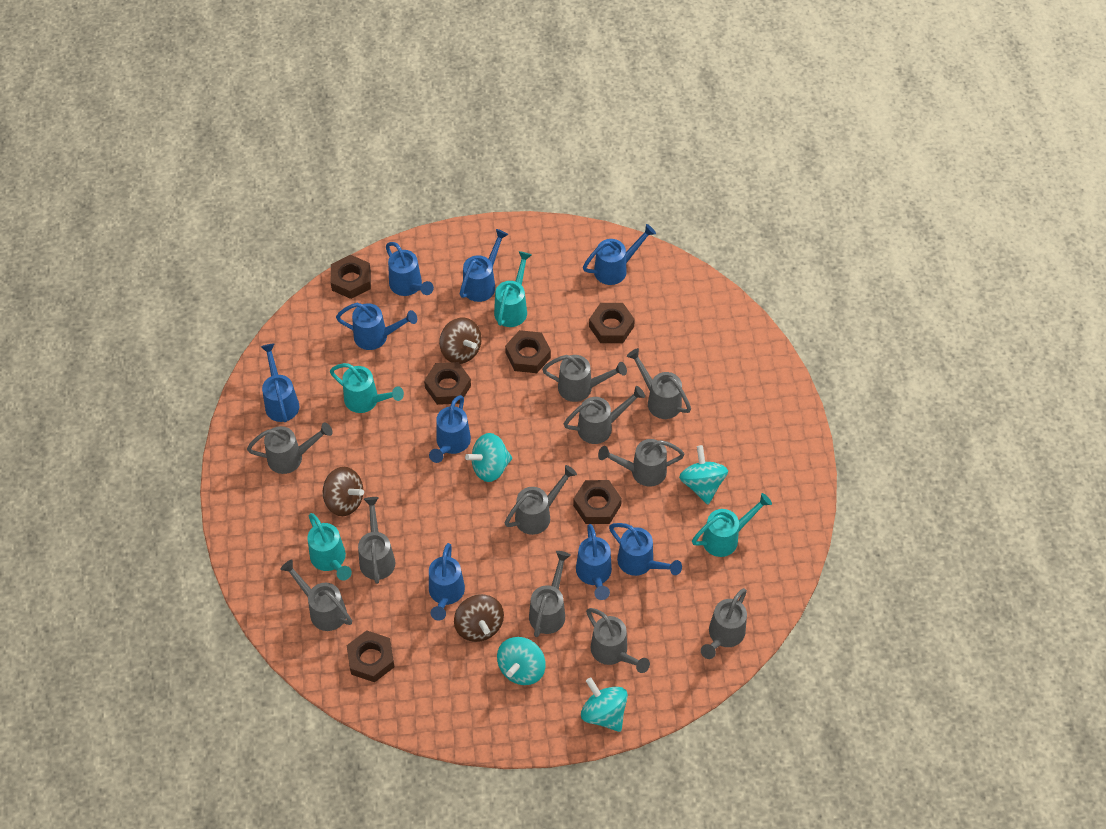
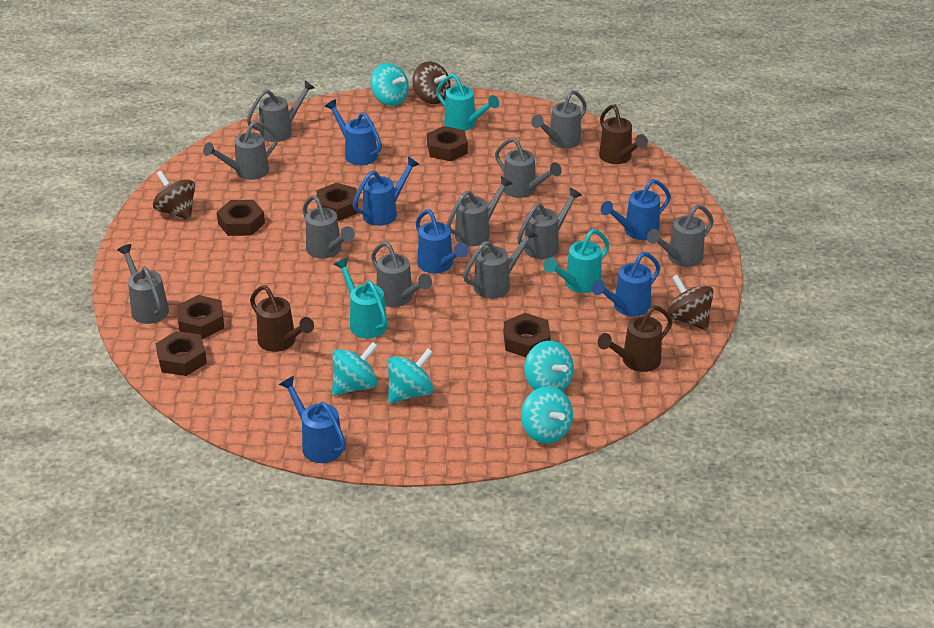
blue watering can: 9 -> 6
brown watering can: 0 -> 3
turquoise spinning top: 4 -> 5
turquoise watering can: 4 -> 3

